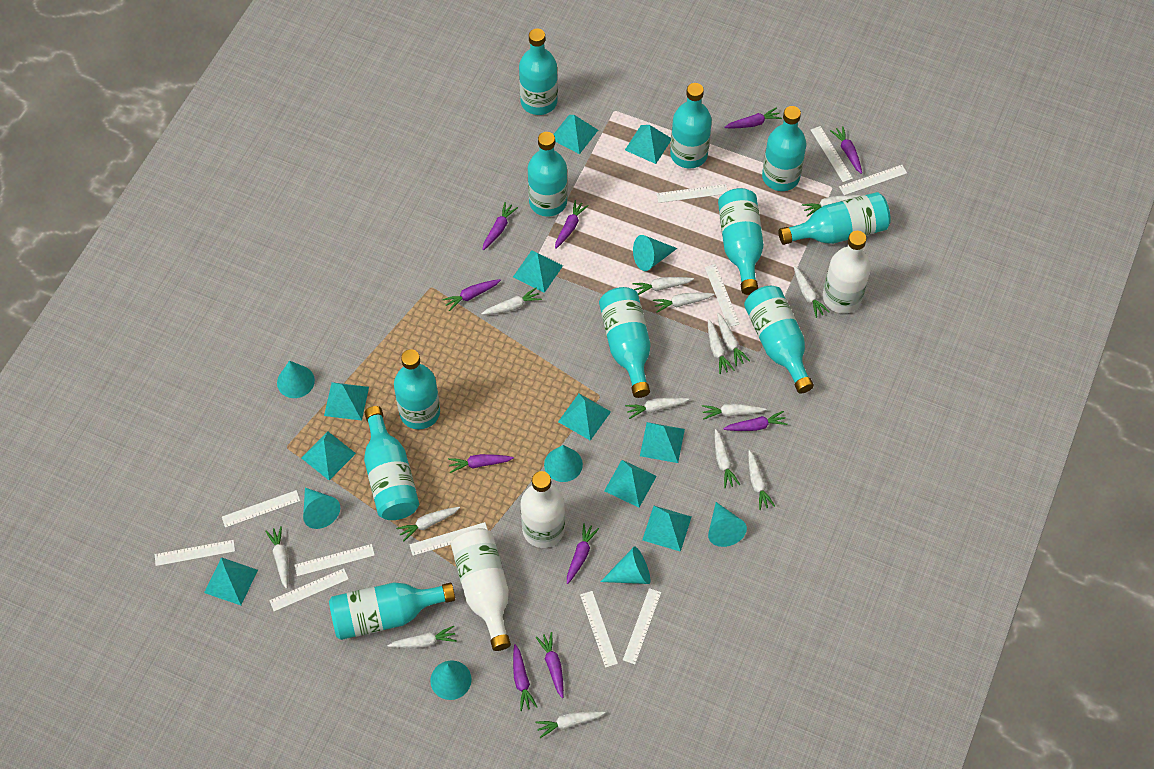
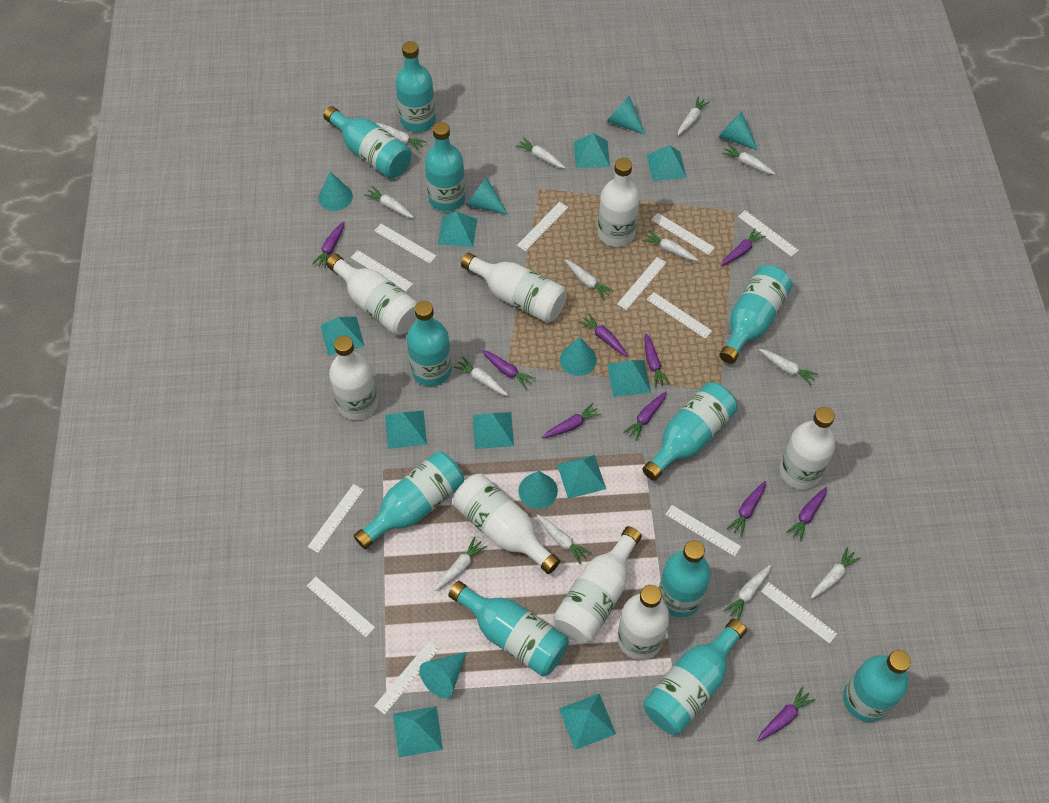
white bottle: 3 -> 8
white carrot: 15 -> 13
white ruler: 11 -> 12

